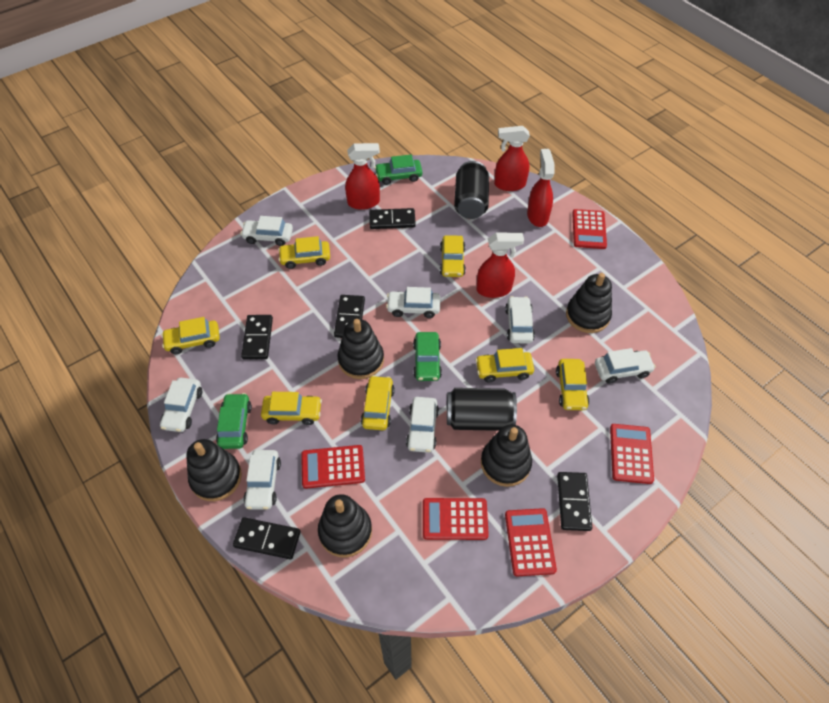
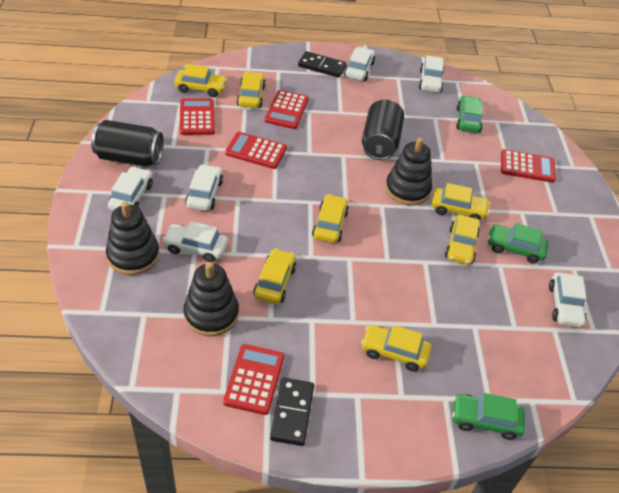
black domino: 5 -> 2
black stacking toy: 5 -> 3
red spray bottle: 4 -> 0
white car: 7 -> 6

